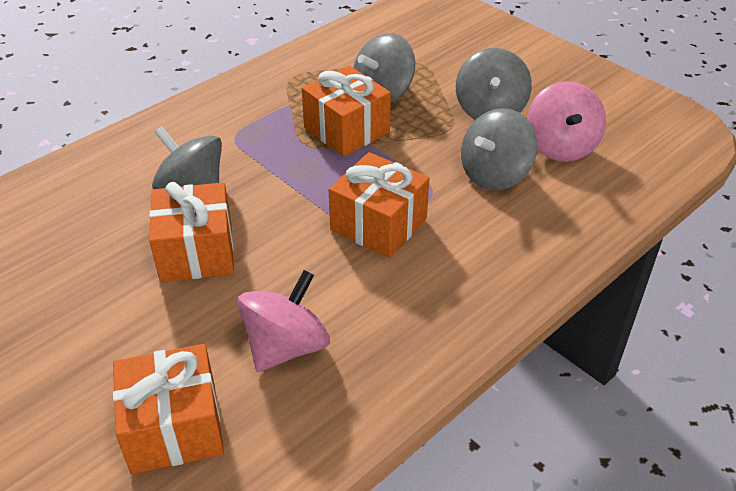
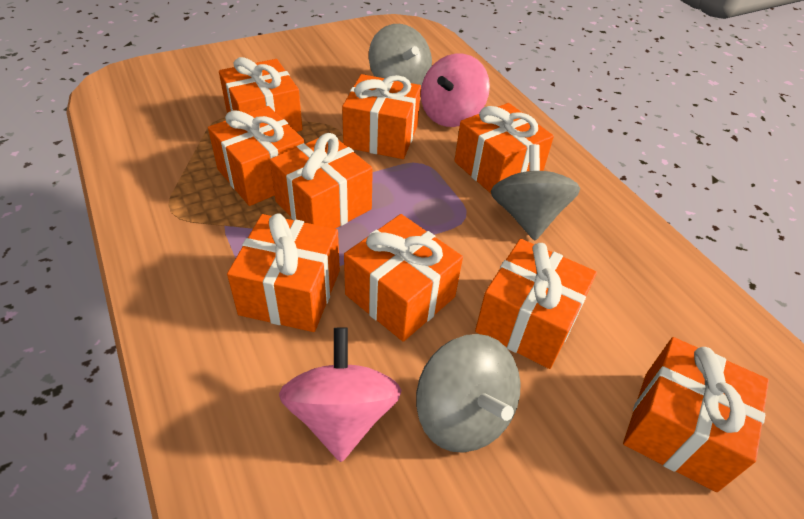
grey spinning top: 4 -> 3
orange gift: 4 -> 9

